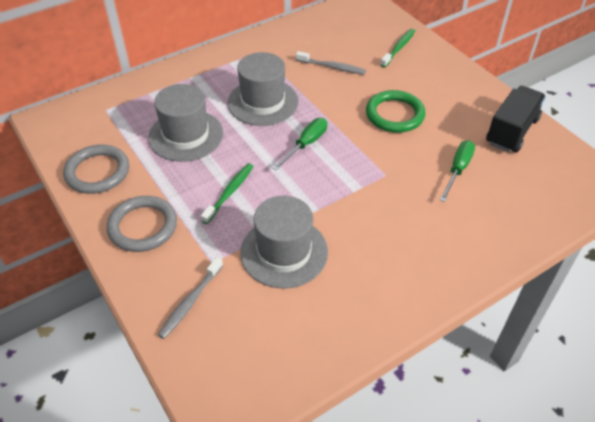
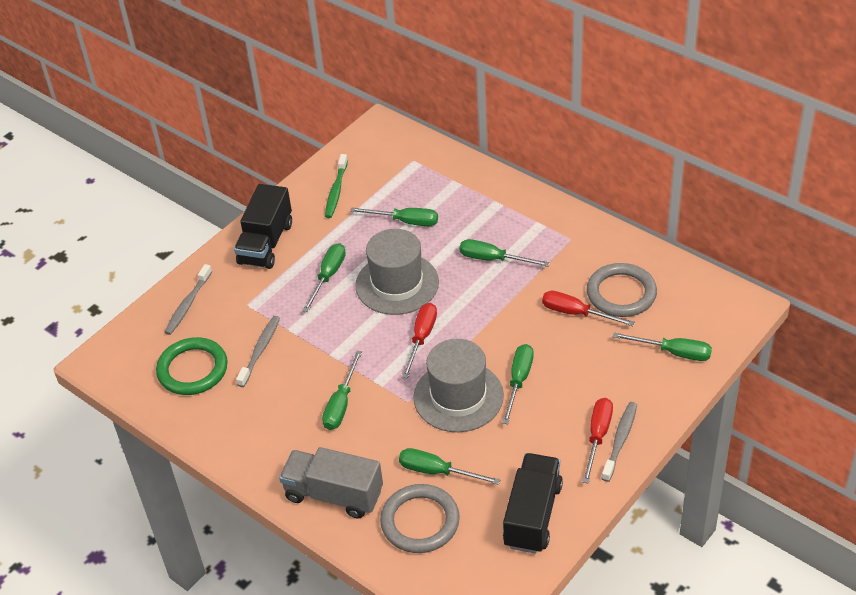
black truck: 1 -> 2
green screwdriver: 2 -> 7
green toothbrush: 2 -> 1
grey hat: 3 -> 2
grey toothbrush: 2 -> 3
grey truck: 0 -> 1
red screwdriver: 0 -> 3

